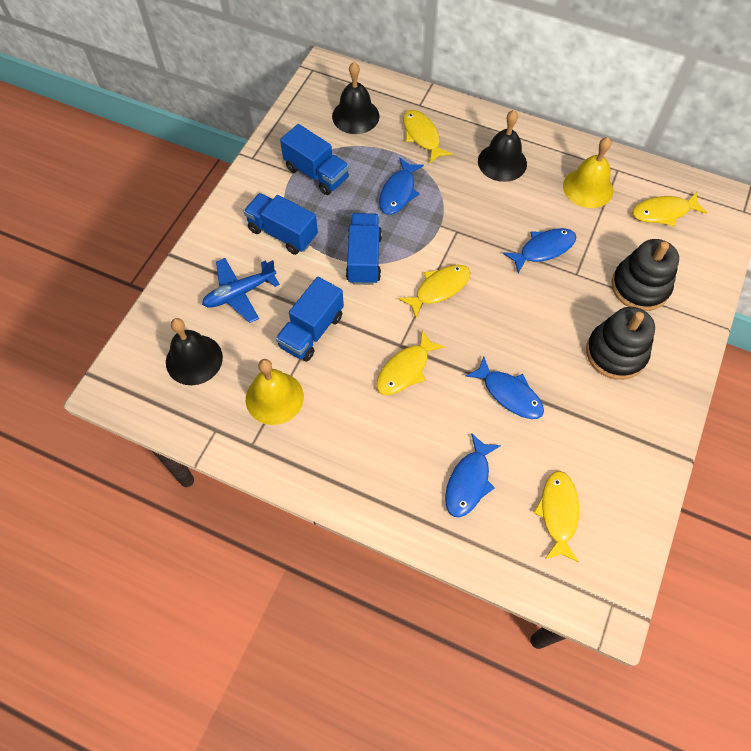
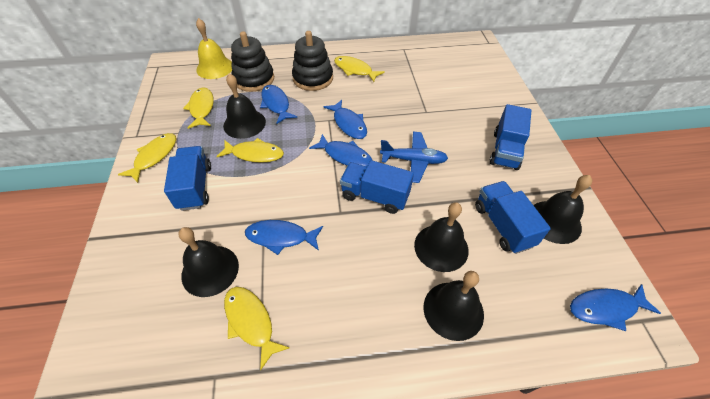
black bell: 3 -> 5
blue fish: 4 -> 5
yellow bell: 2 -> 1

